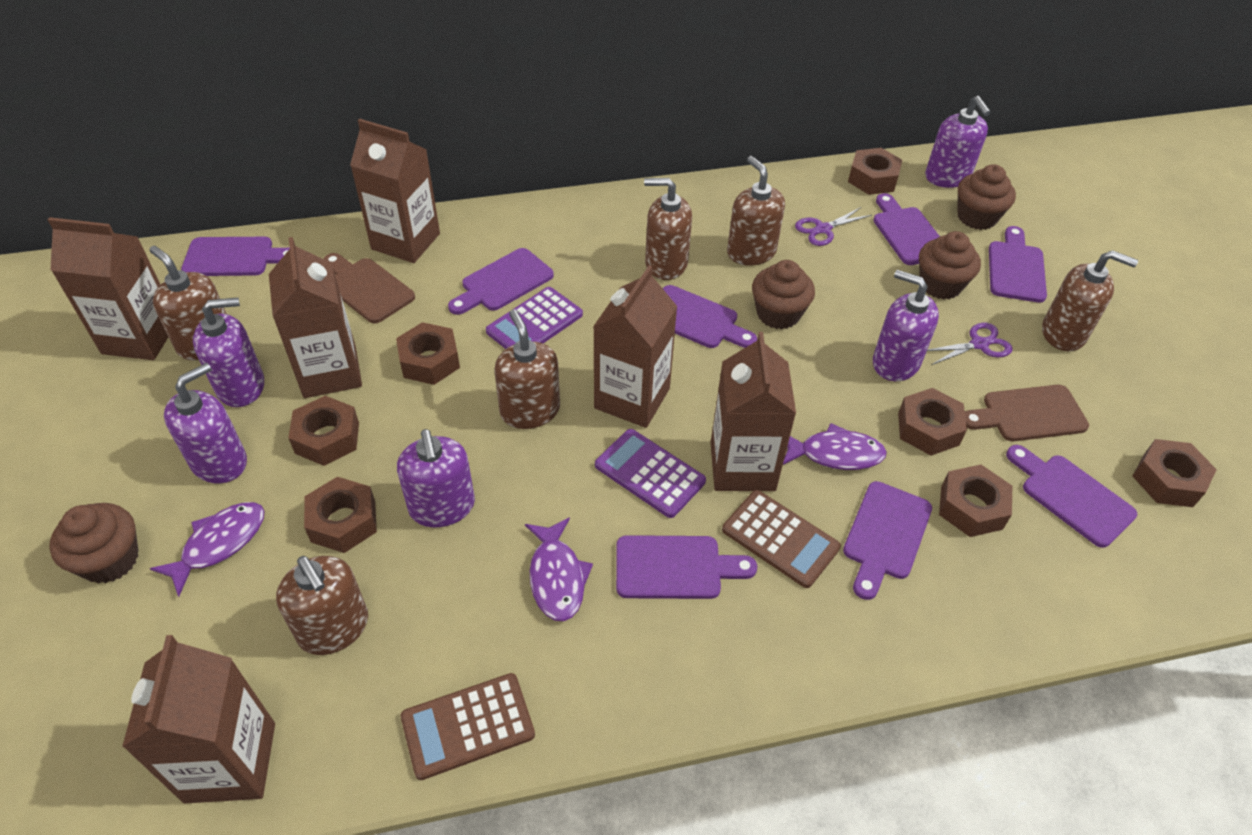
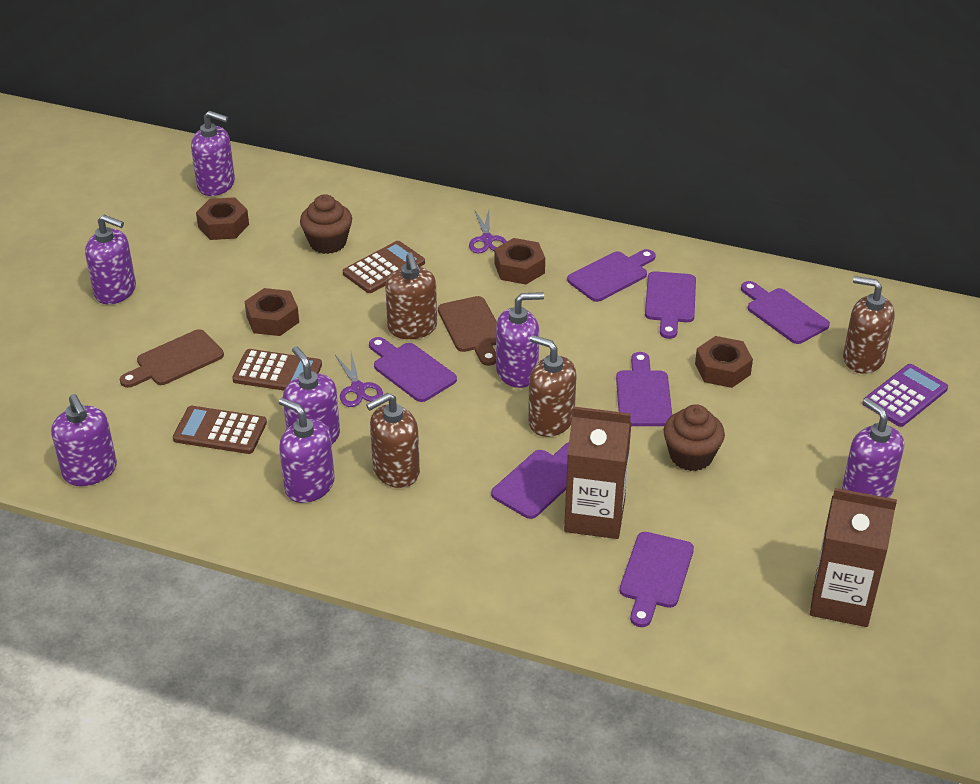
brown calculator: 2 -> 3
brown carton: 6 -> 2
brown cupcake: 4 -> 2
brown nut: 7 -> 4
brown soap dispenser: 6 -> 4
purple calculator: 2 -> 1
purple cutting board: 8 -> 7
purple fish: 3 -> 0
purple soap dispenser: 5 -> 7

